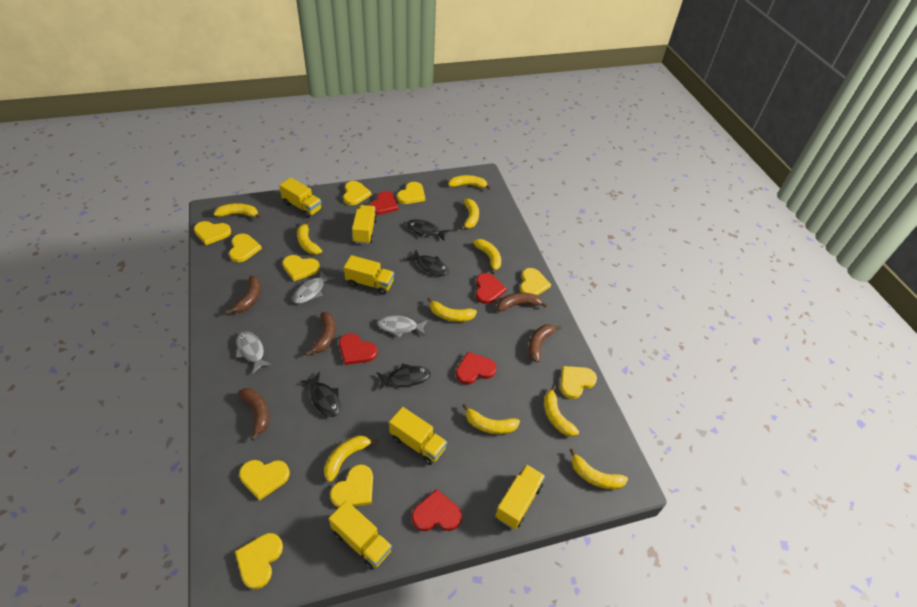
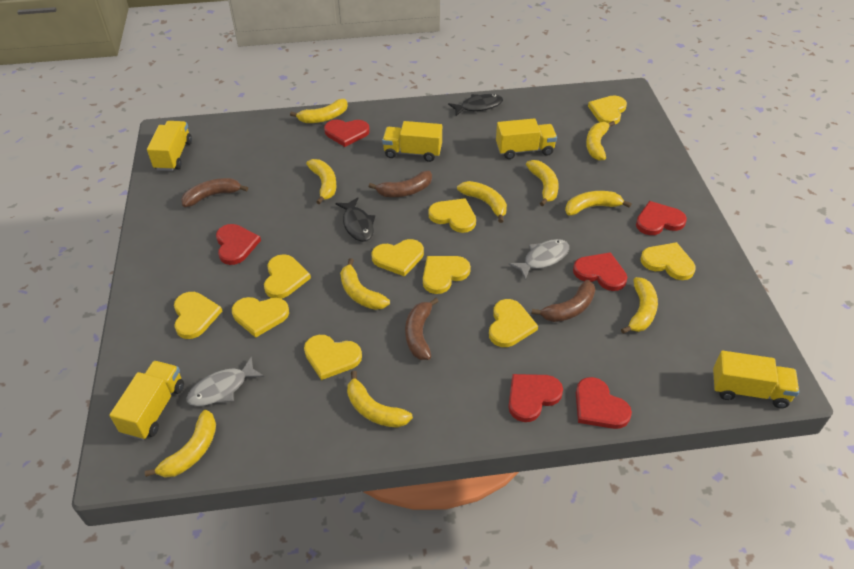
black fish: 4 -> 2
brown banana: 5 -> 4
grey fish: 3 -> 2
red heart: 5 -> 6
yellow truck: 6 -> 5

